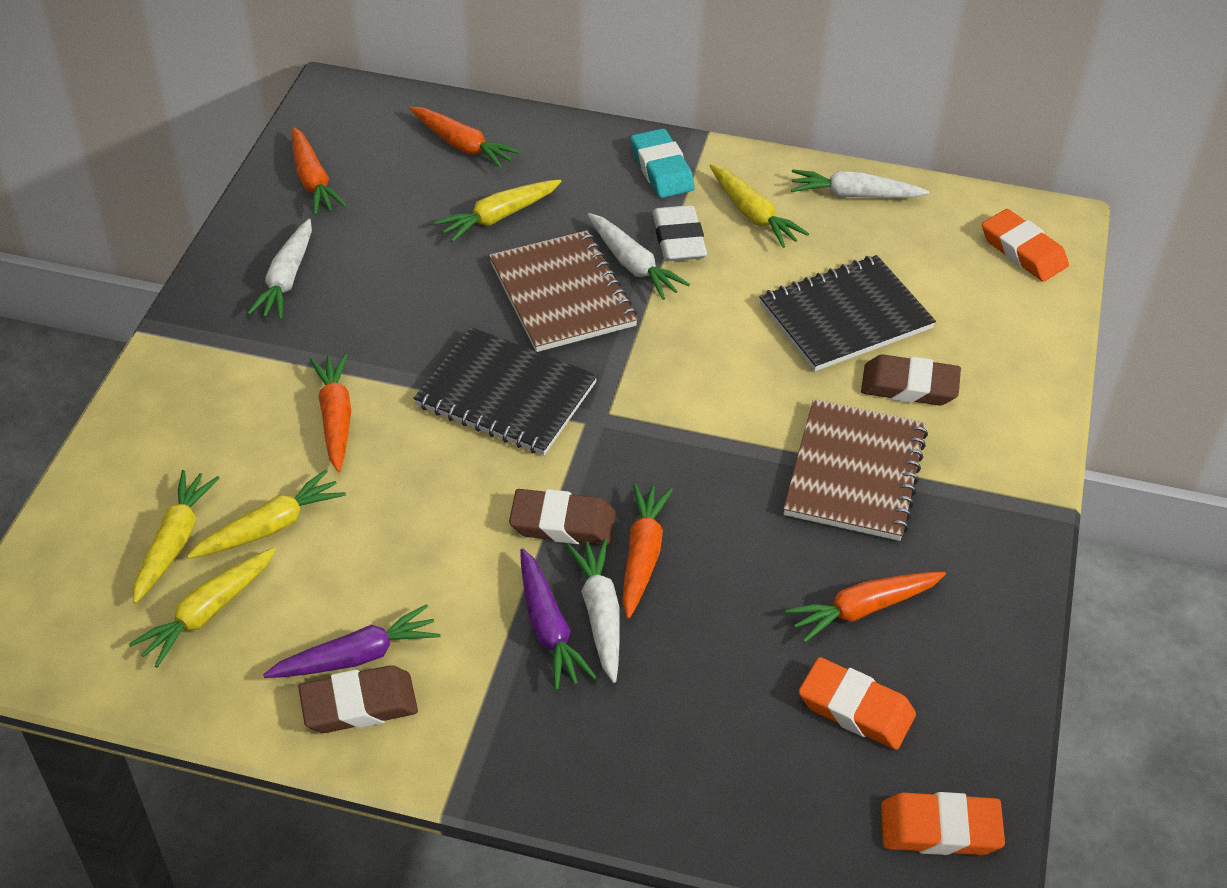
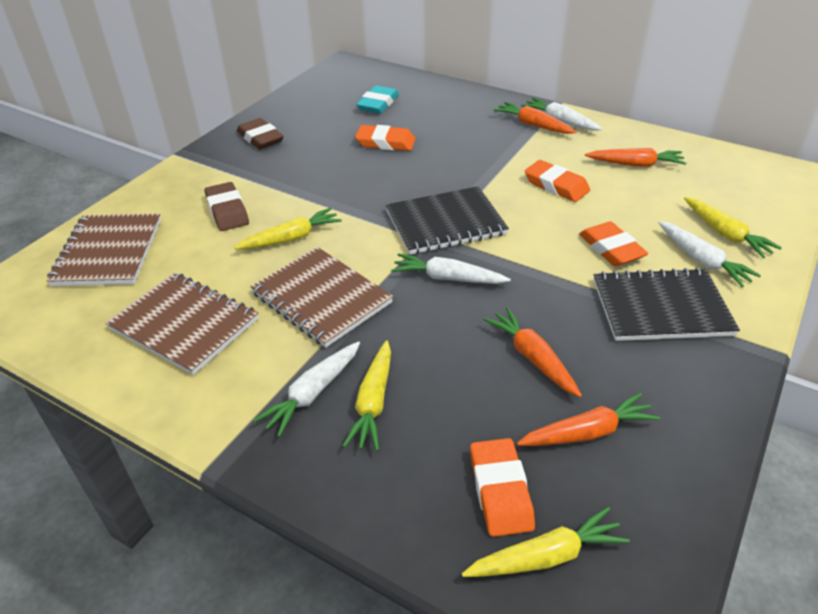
brown eraser: 3 -> 2
brown notebook: 2 -> 3
orange carrot: 5 -> 4
orange eraser: 3 -> 4
purple carrot: 2 -> 0
white eraser: 1 -> 0
yellow carrot: 5 -> 4

